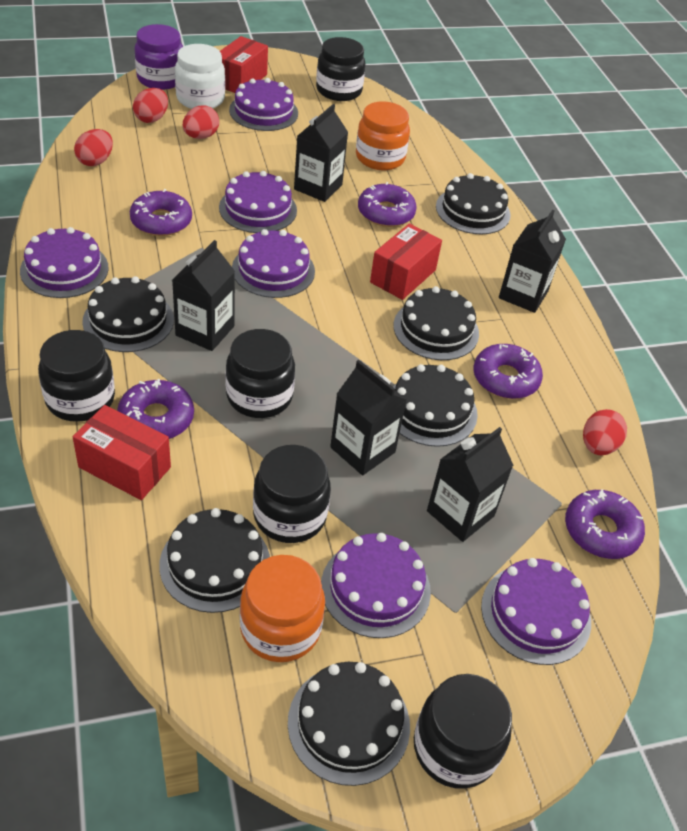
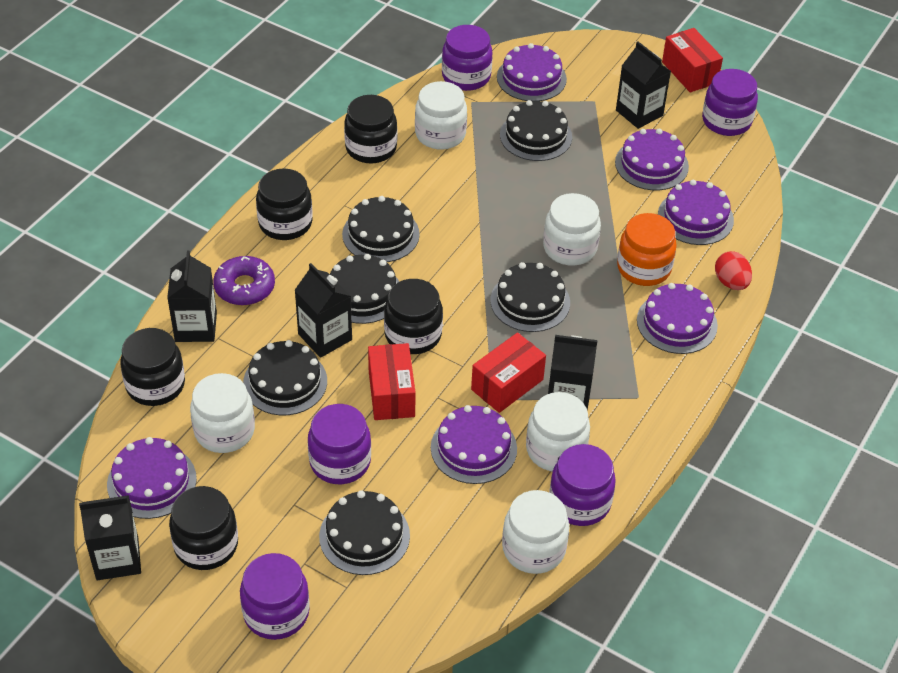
orange jar: 2 -> 1
purple donut: 5 -> 1
purple jar: 1 -> 5
red egg: 4 -> 1
white jar: 1 -> 5

